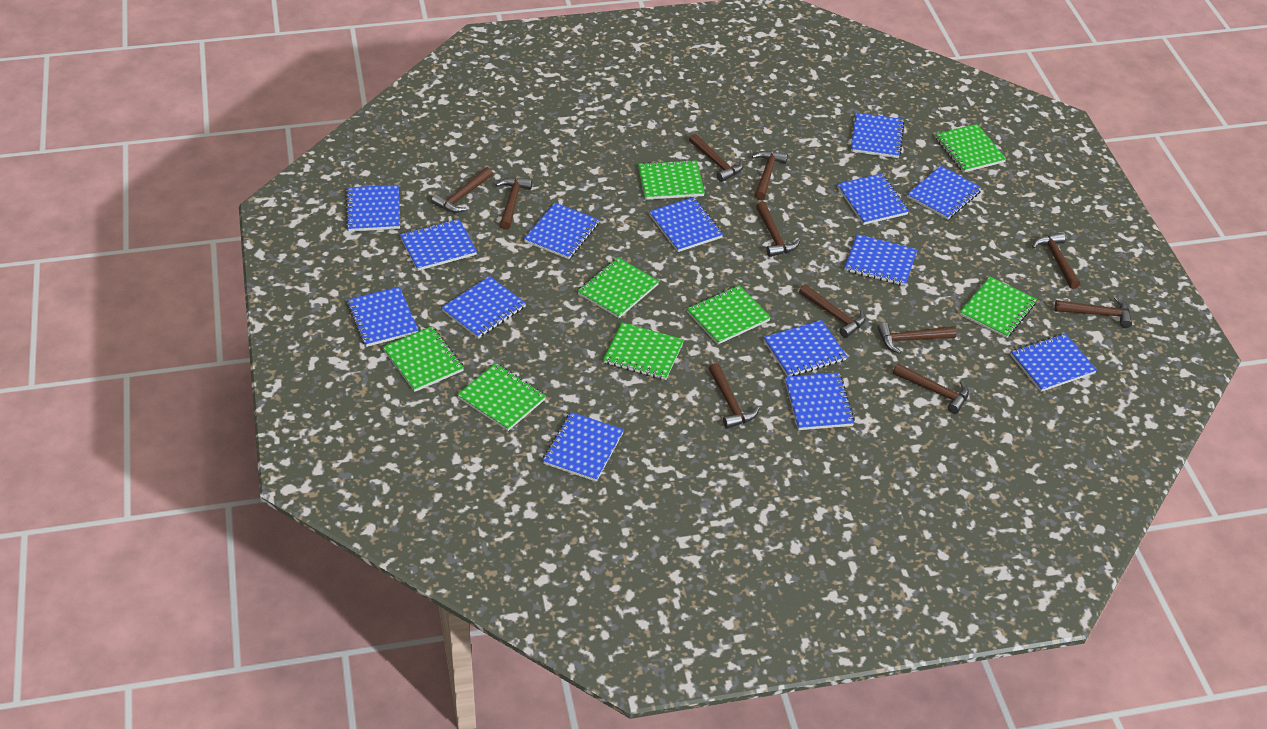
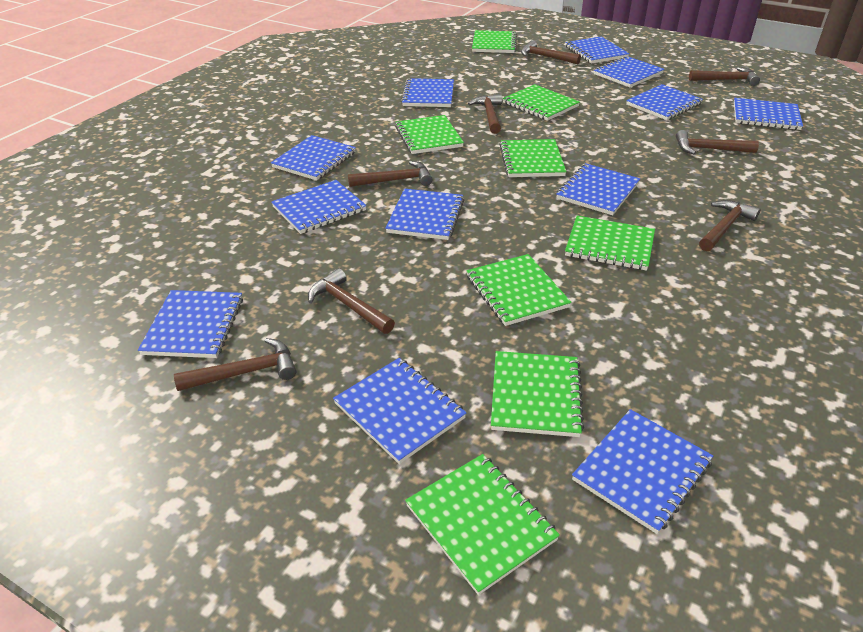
blue notebook: 14 -> 12
brown hammer: 11 -> 8

